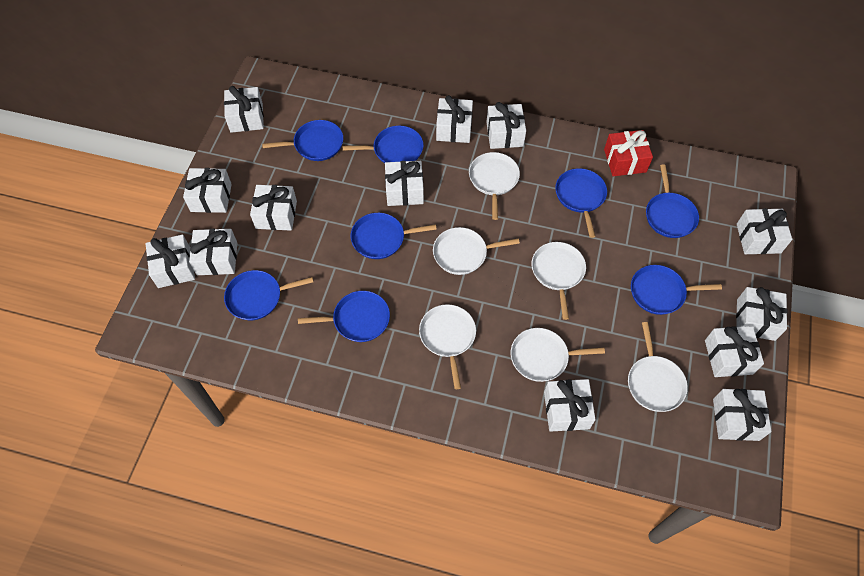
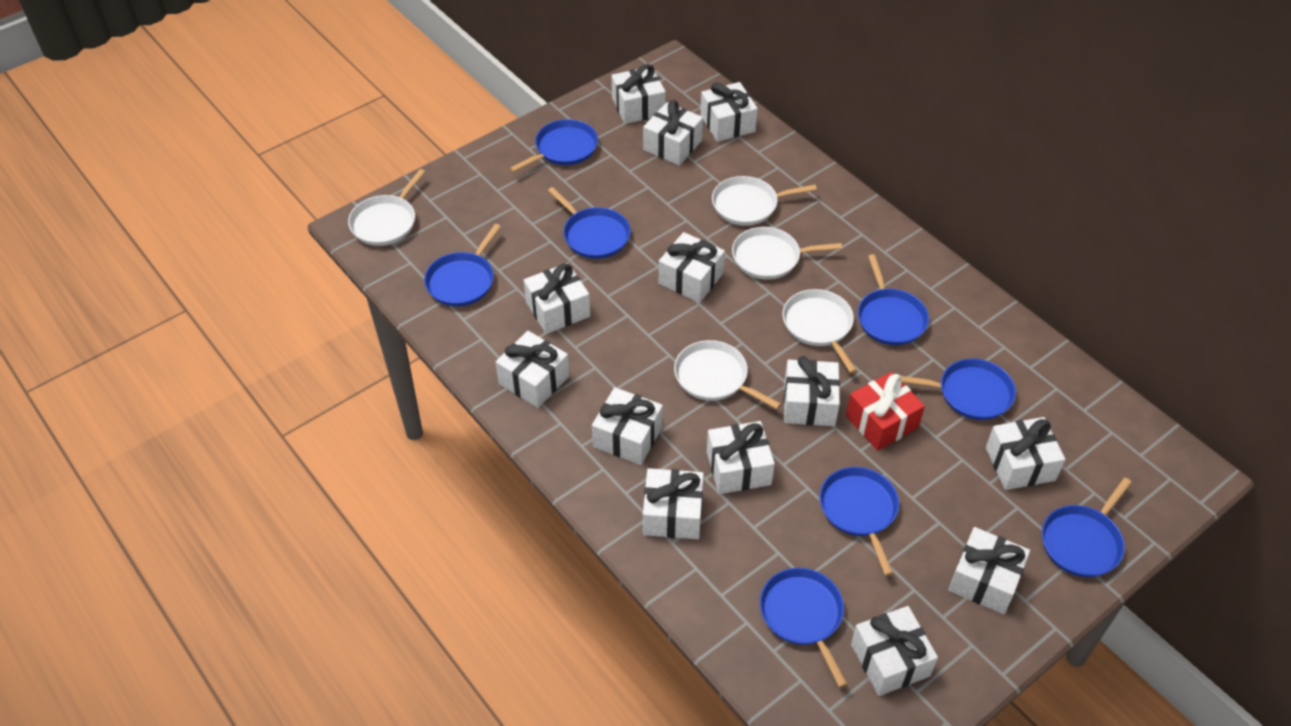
white pan: 6 -> 5

